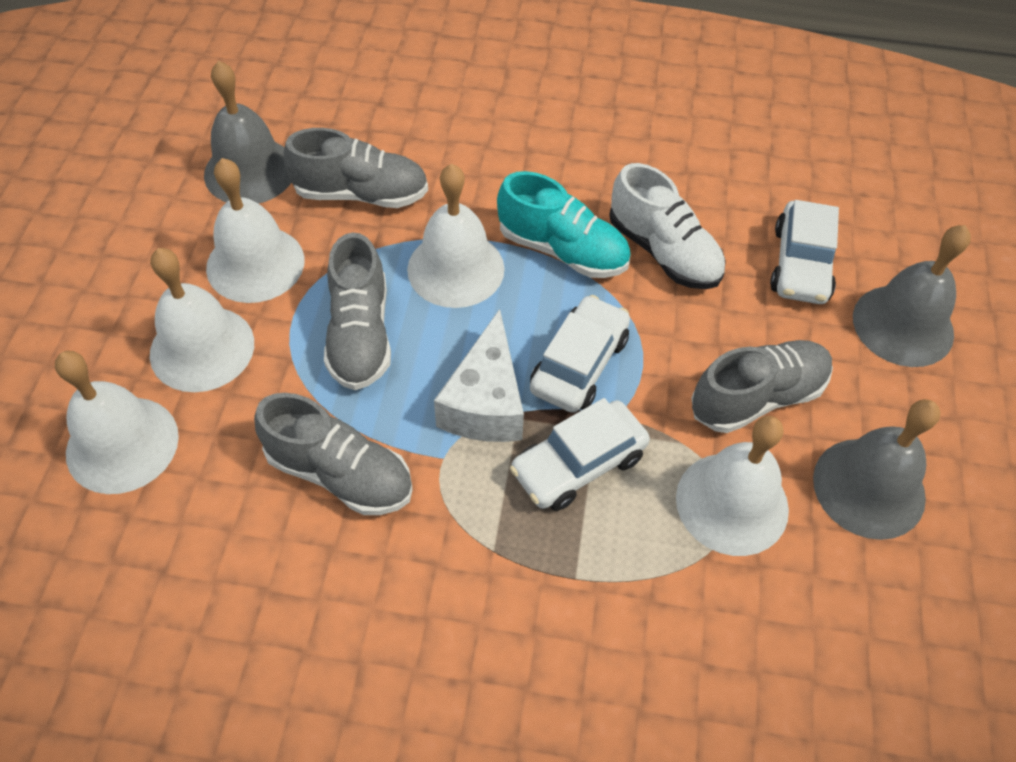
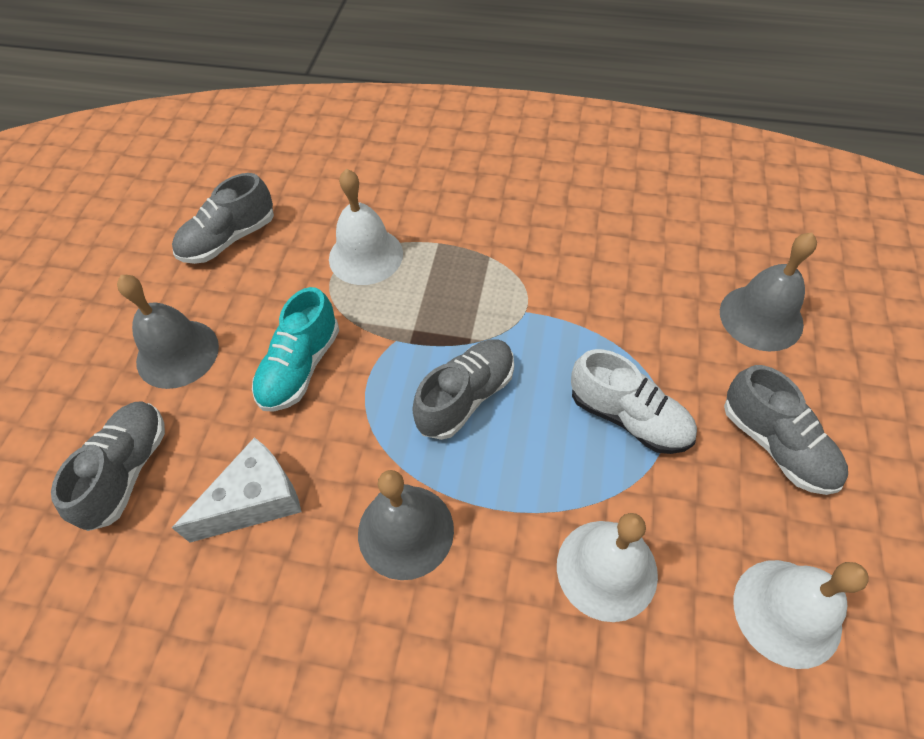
white bell: 5 -> 3
white car: 3 -> 0

